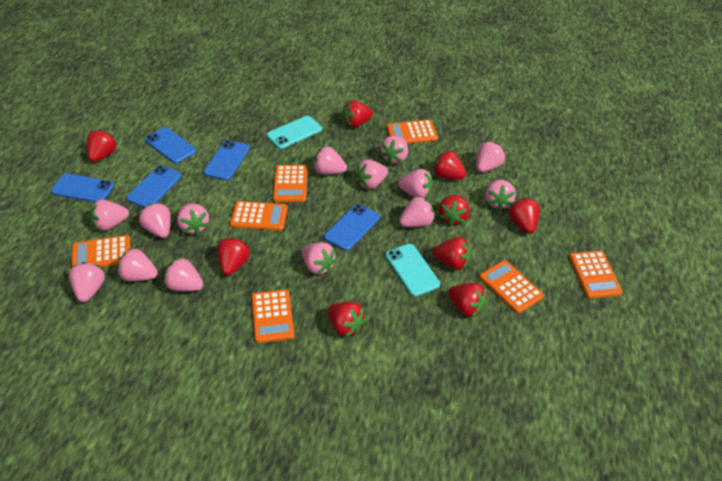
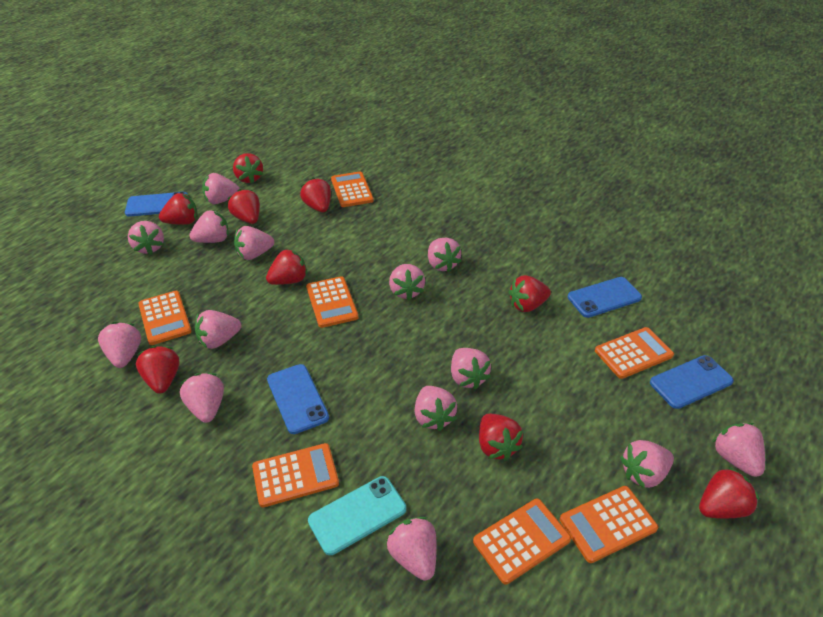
blue phone: 5 -> 4
turquoise phone: 2 -> 1

